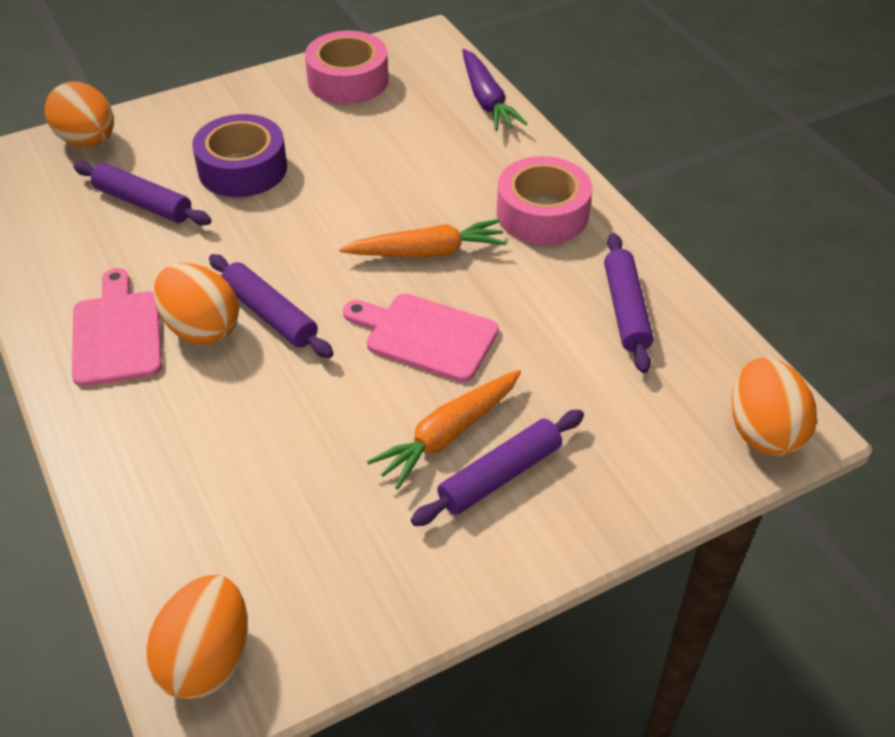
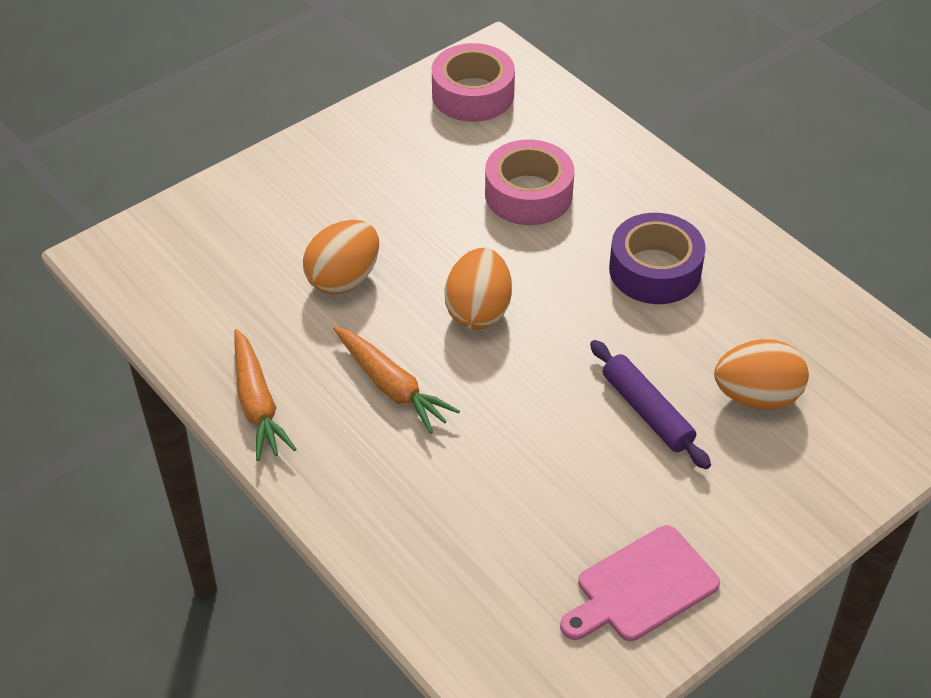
orange egg: 4 -> 3
pink cutting board: 2 -> 1
purple carrot: 1 -> 0
purple rolling pin: 4 -> 1

